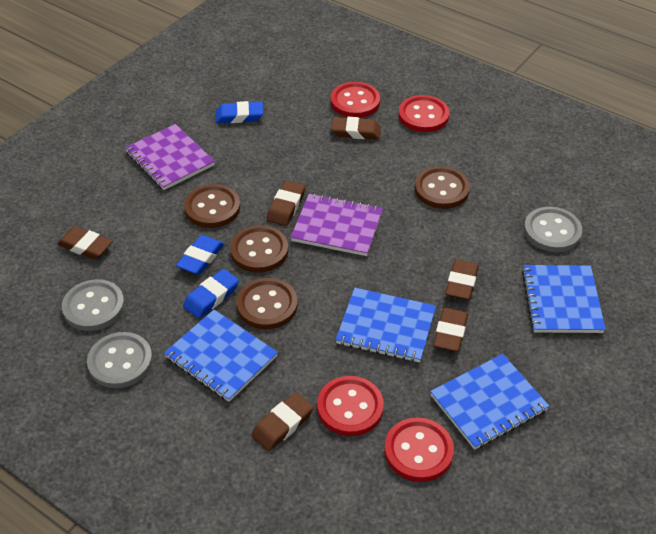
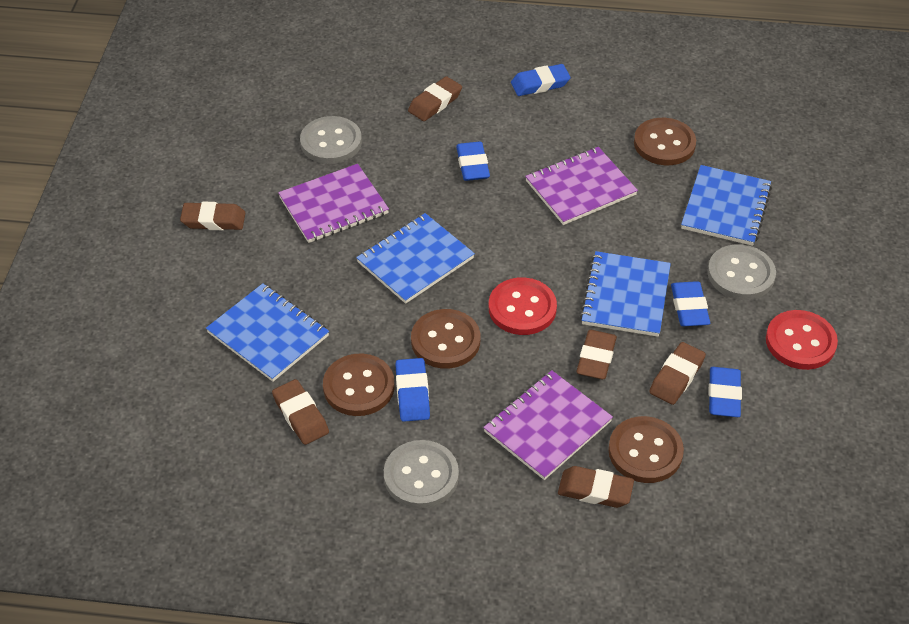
blue eraser: 3 -> 5
purple notebook: 2 -> 3
red button: 4 -> 2

